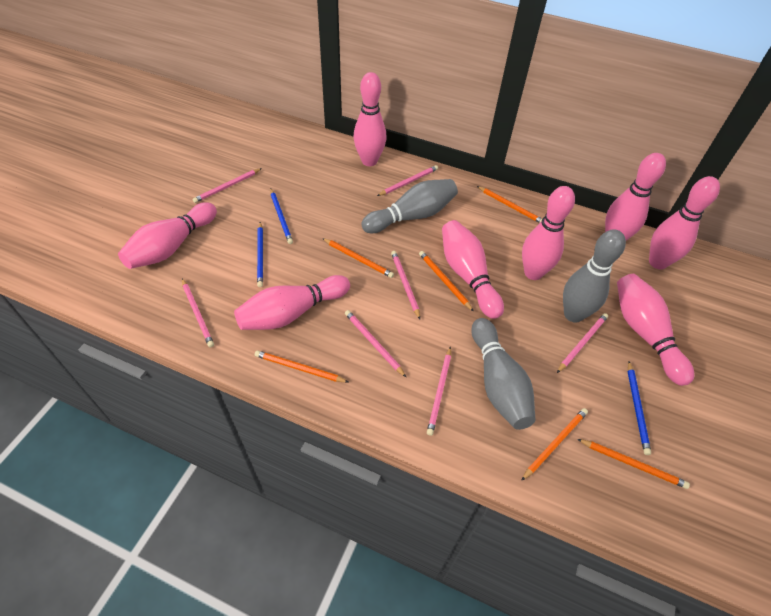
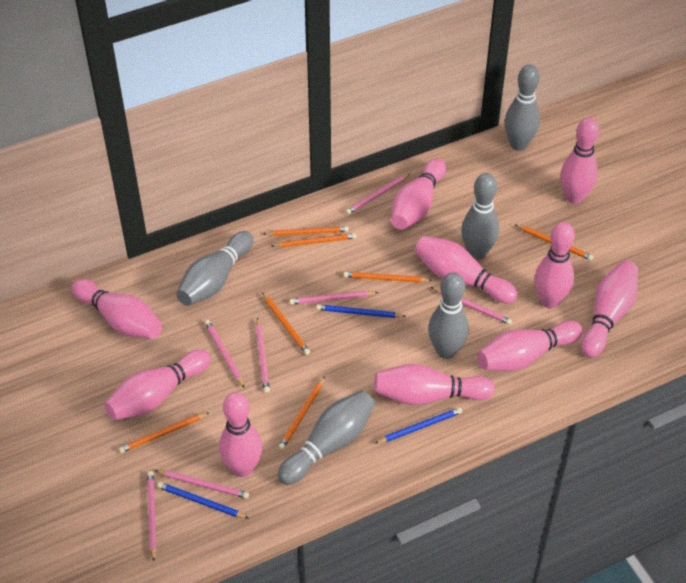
grey bowling pin: 3 -> 5
orange pencil: 6 -> 7
pink bowling pin: 8 -> 10

